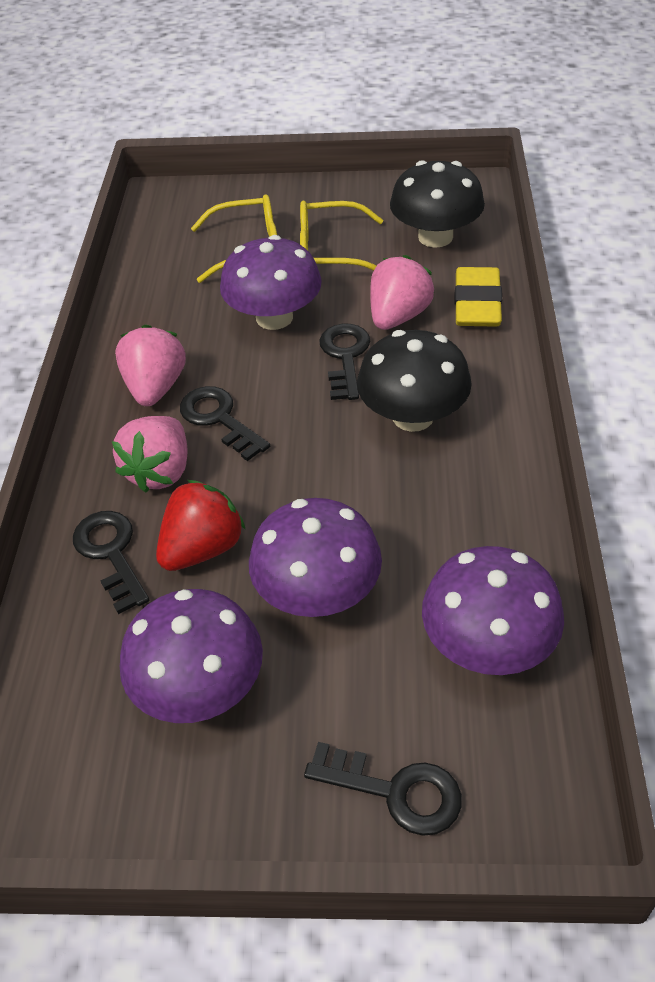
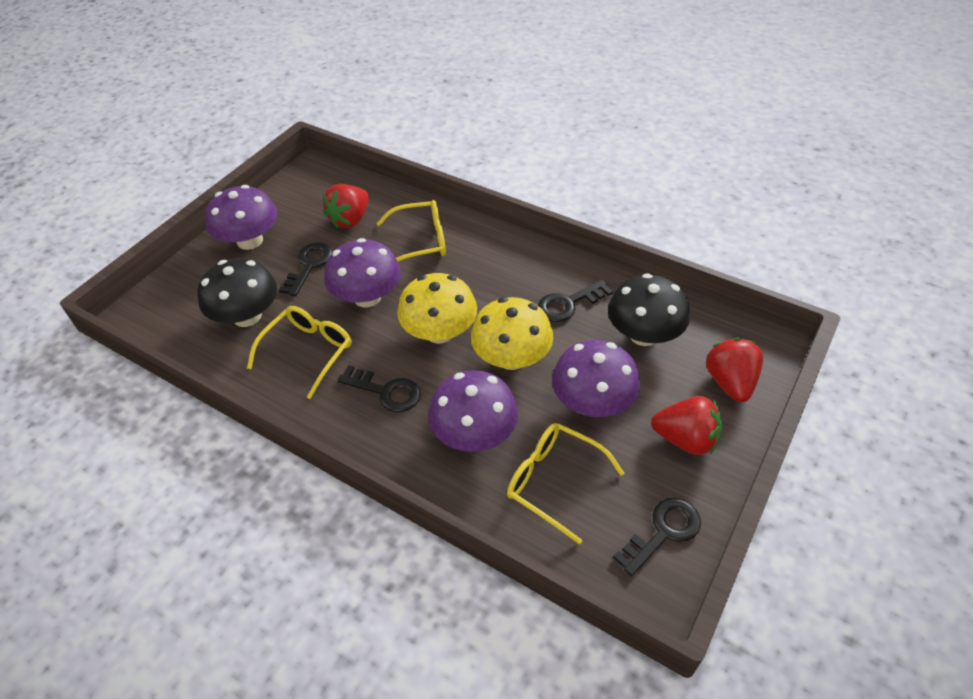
pink strawberry: 3 -> 0
red strawberry: 1 -> 3
yellow eraser: 1 -> 0
yellow glasses: 2 -> 3
yellow mushroom: 0 -> 2

